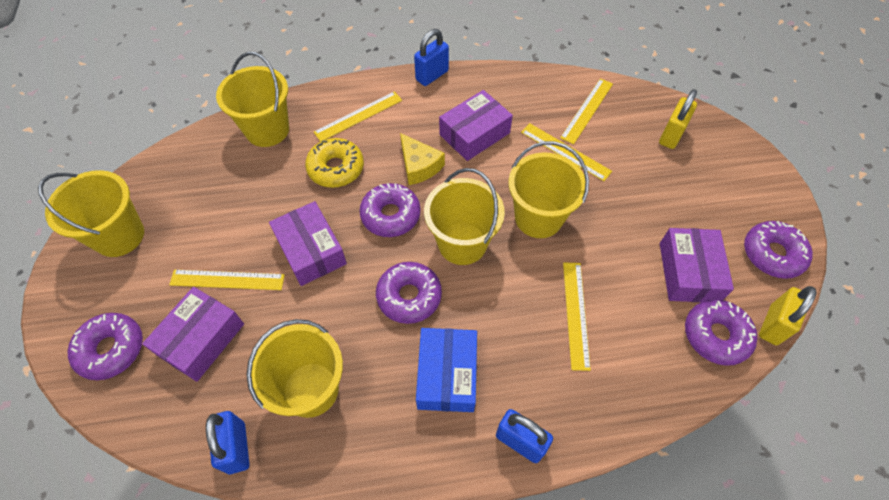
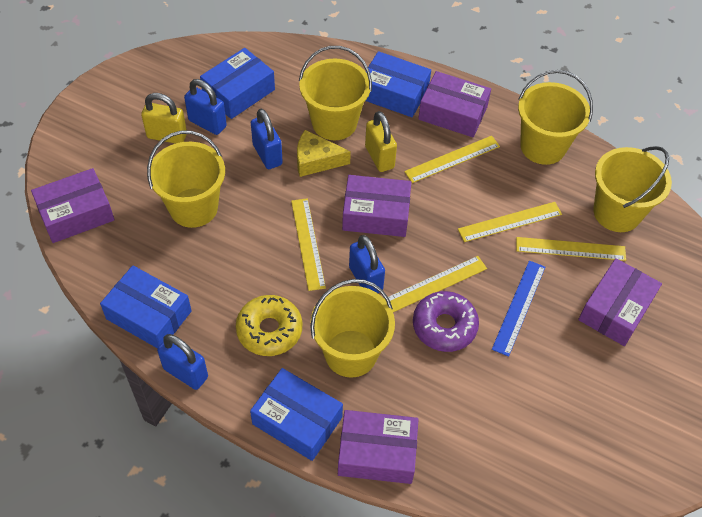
blue box: 1 -> 4
blue padlock: 3 -> 4
blue ruler: 0 -> 1
purple box: 4 -> 5
purple donut: 5 -> 1

